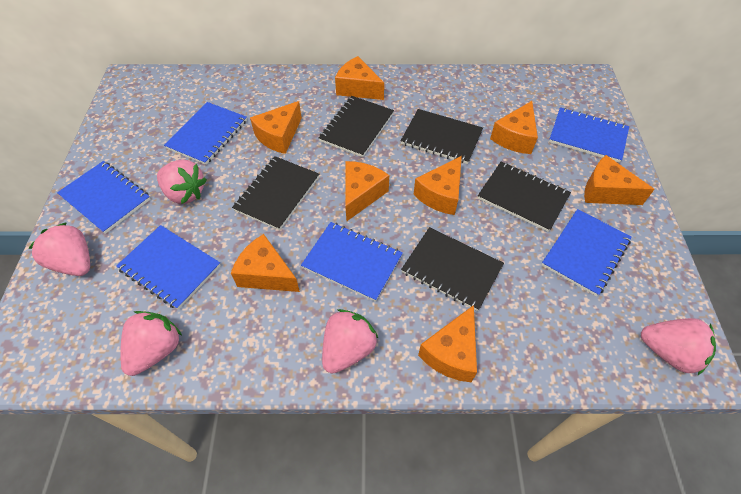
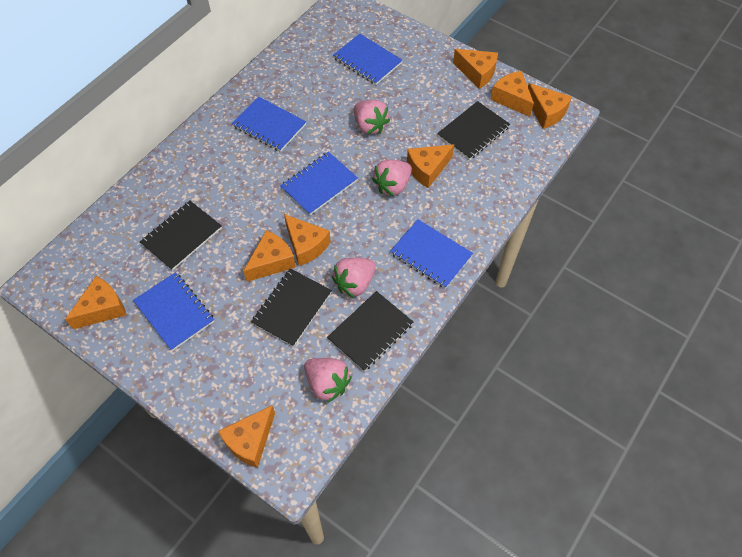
black notebook: 5 -> 4
blue notebook: 6 -> 5
pink strawberry: 5 -> 4

